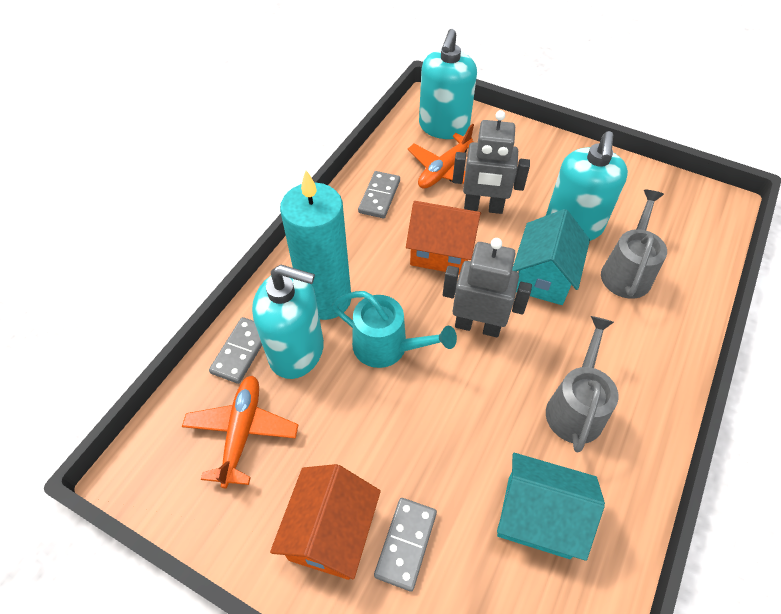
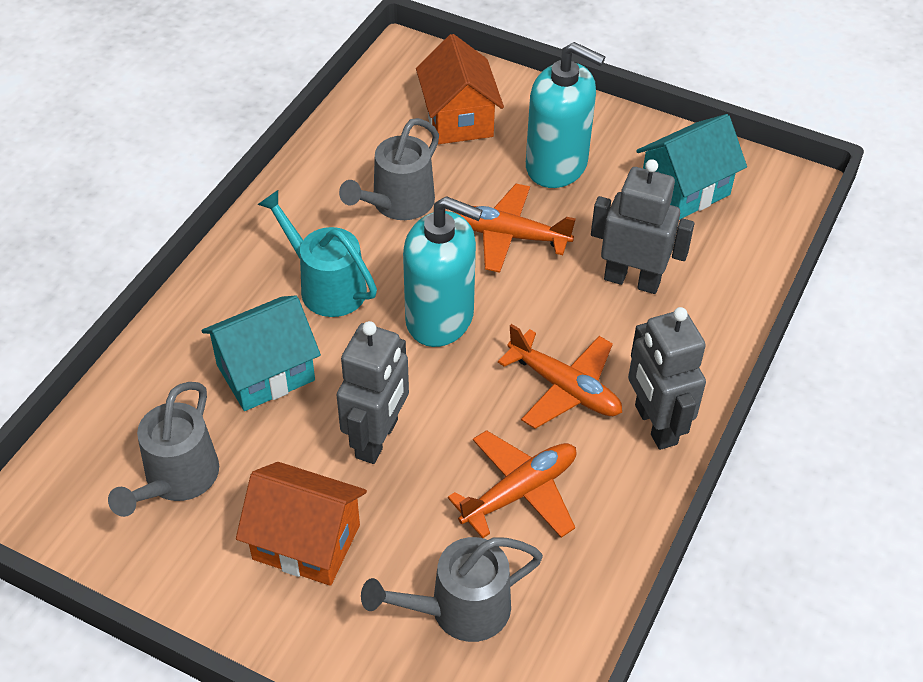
grey domino: 3 -> 0
grey robot: 2 -> 3
grey watering can: 2 -> 3
orange plane: 2 -> 3
turquoise candle: 1 -> 0
turquoise soap dispenser: 3 -> 2

